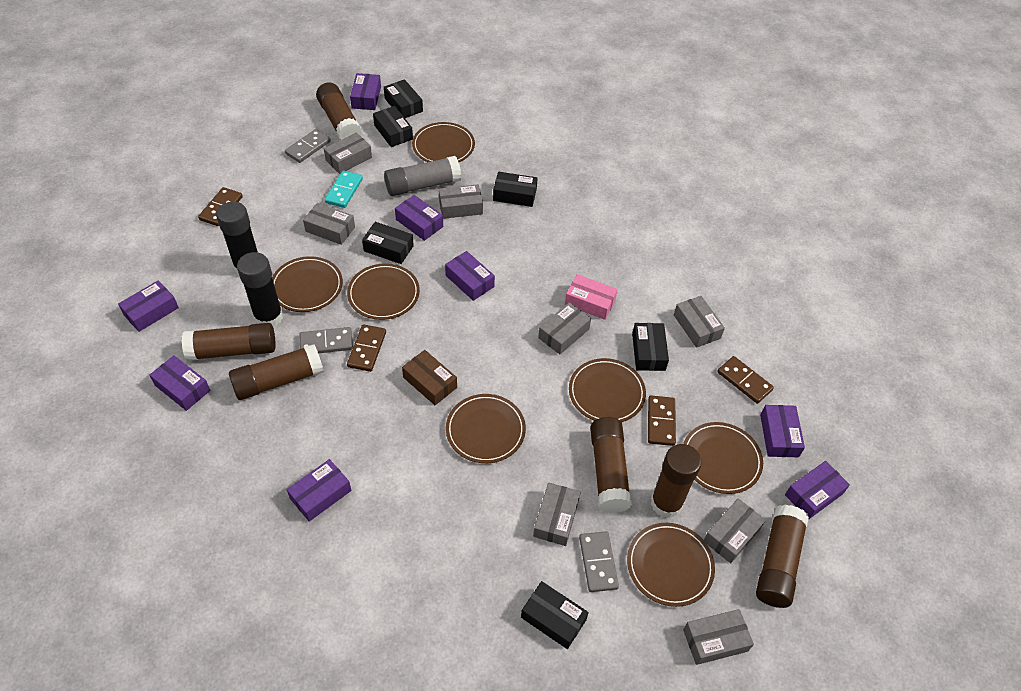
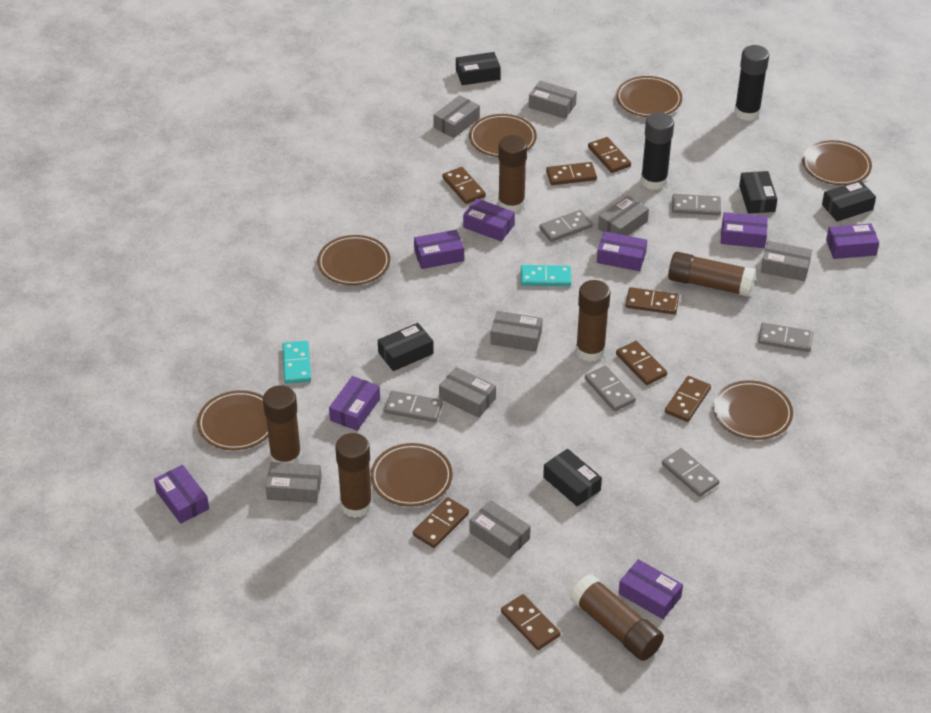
black box: 6 -> 5
brown box: 1 -> 0
brown domino: 4 -> 8
grey domino: 3 -> 6
grey glue stick: 1 -> 0
pink box: 1 -> 0
turquoise domino: 1 -> 2

